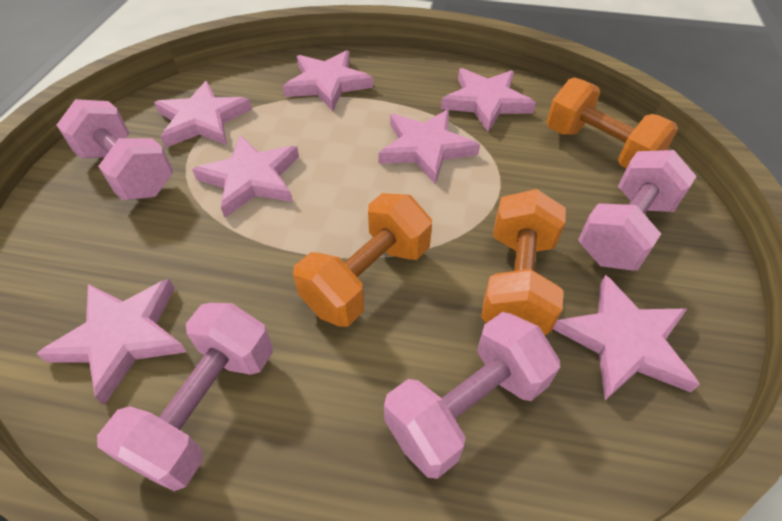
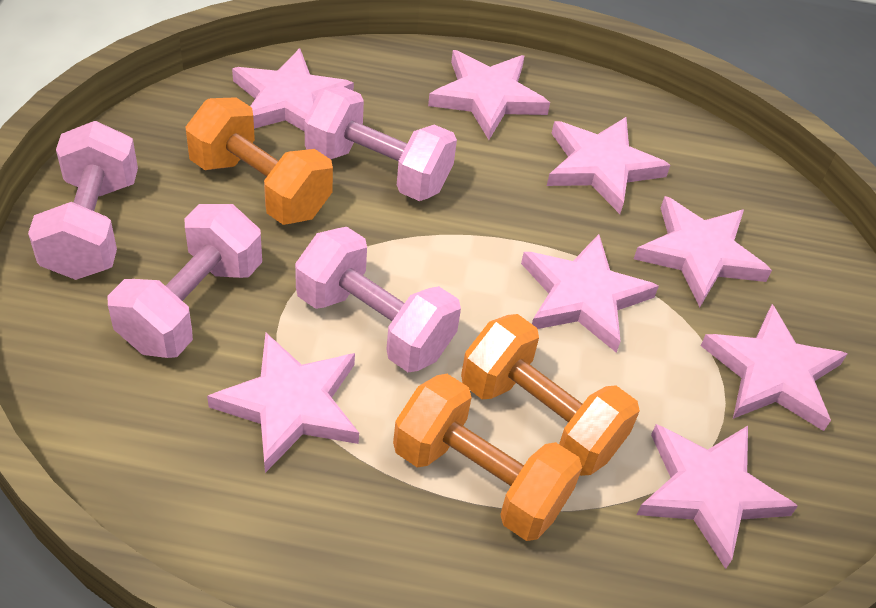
pink star: 7 -> 8

